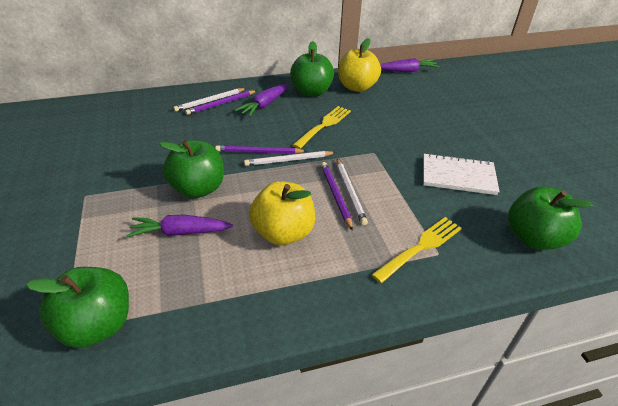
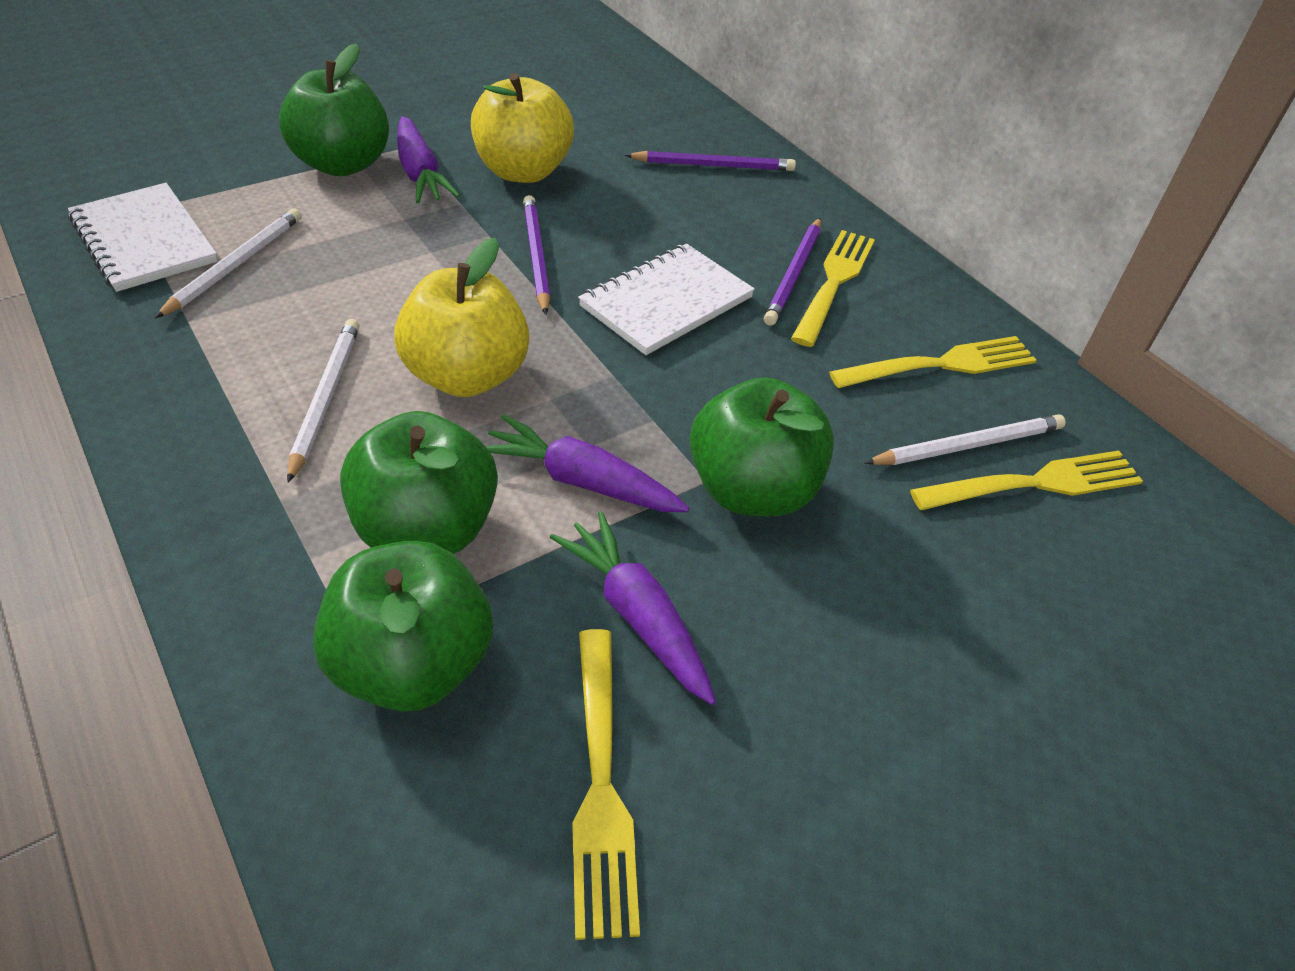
white notebook: 1 -> 2
yellow fork: 2 -> 4

